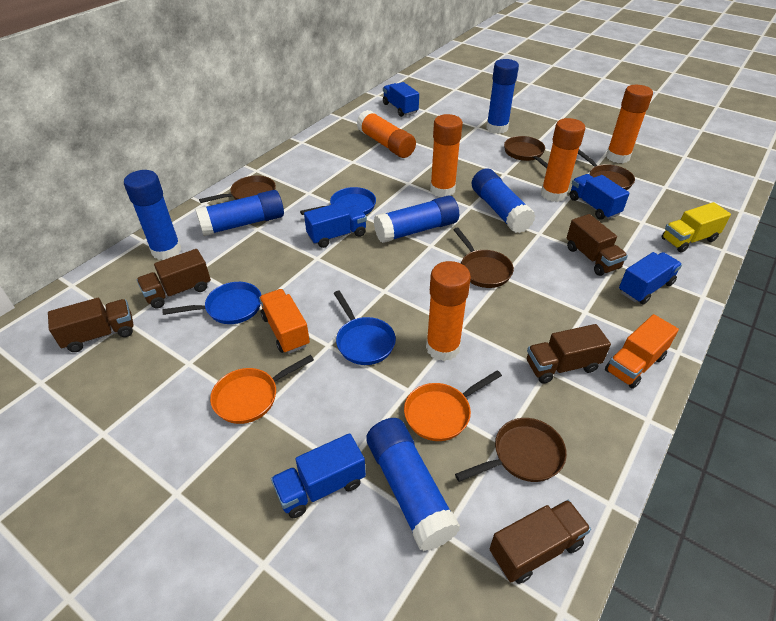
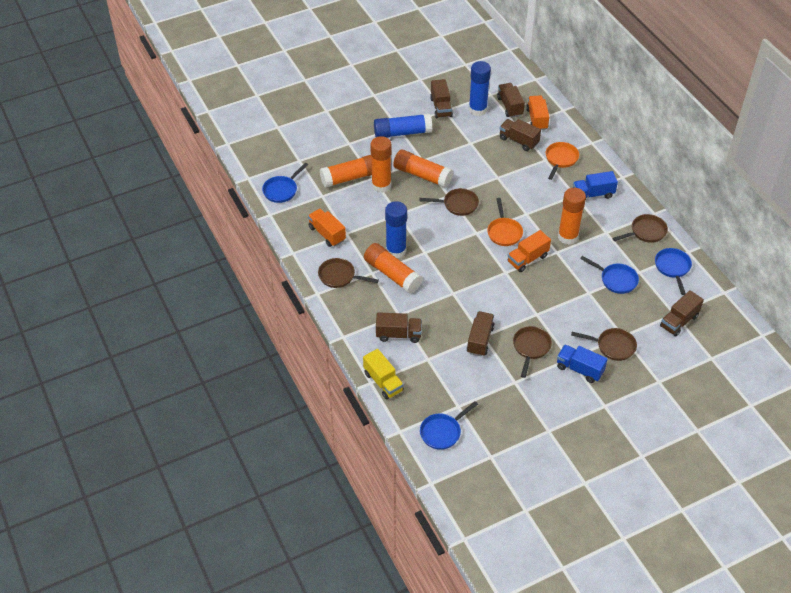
blue glue stick: 6 -> 3
blue pan: 3 -> 4
blue truck: 5 -> 2
brown truck: 5 -> 6
orange truck: 2 -> 3

